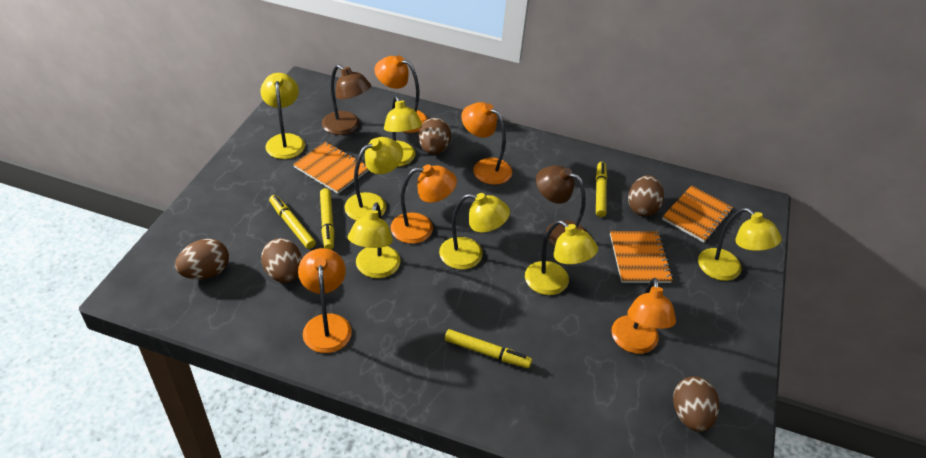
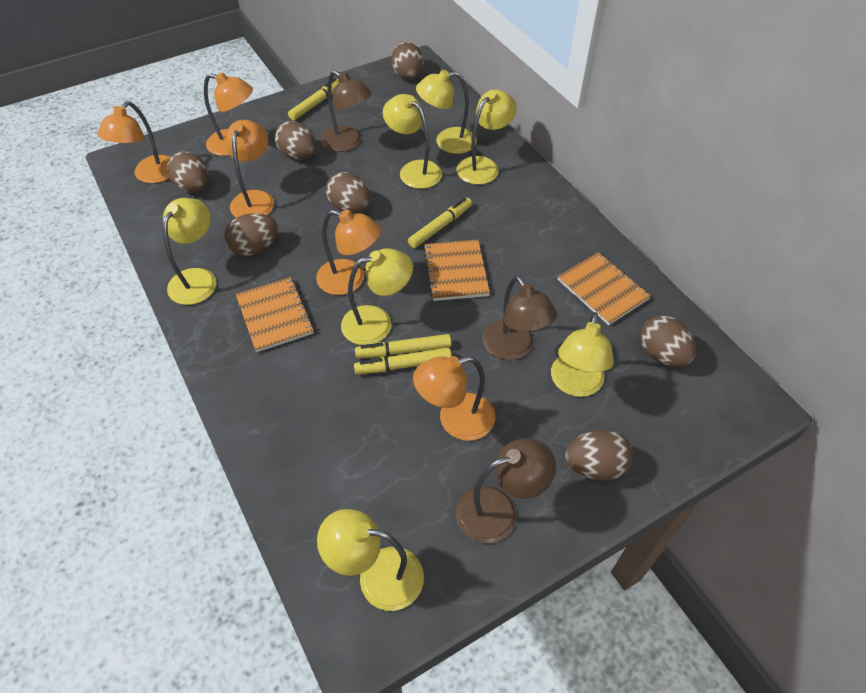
brown egg: 5 -> 7
brown lamp: 2 -> 3

